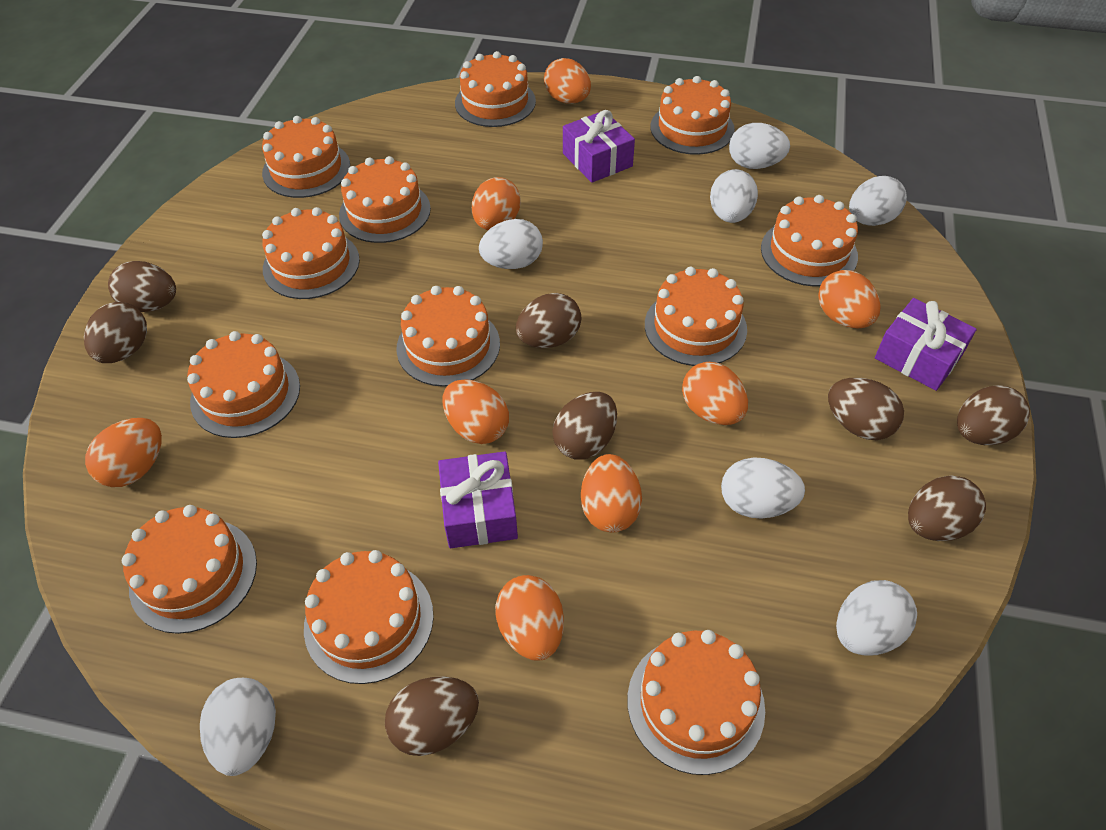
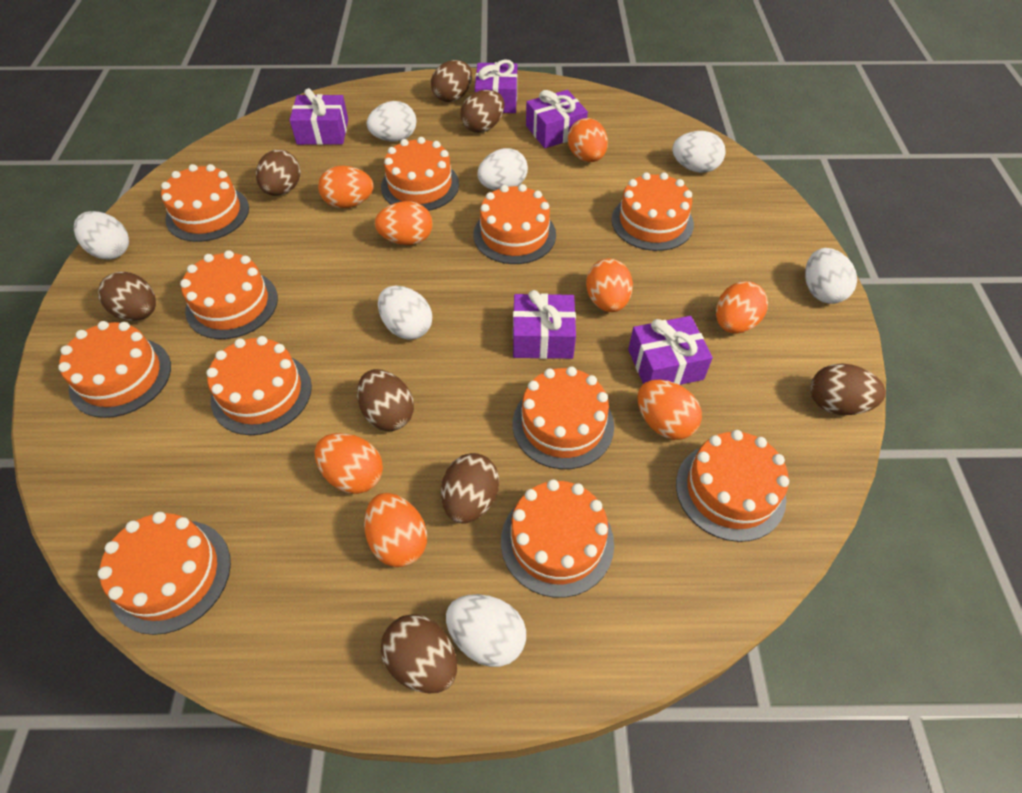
orange cake: 12 -> 11
purple gift: 3 -> 5

